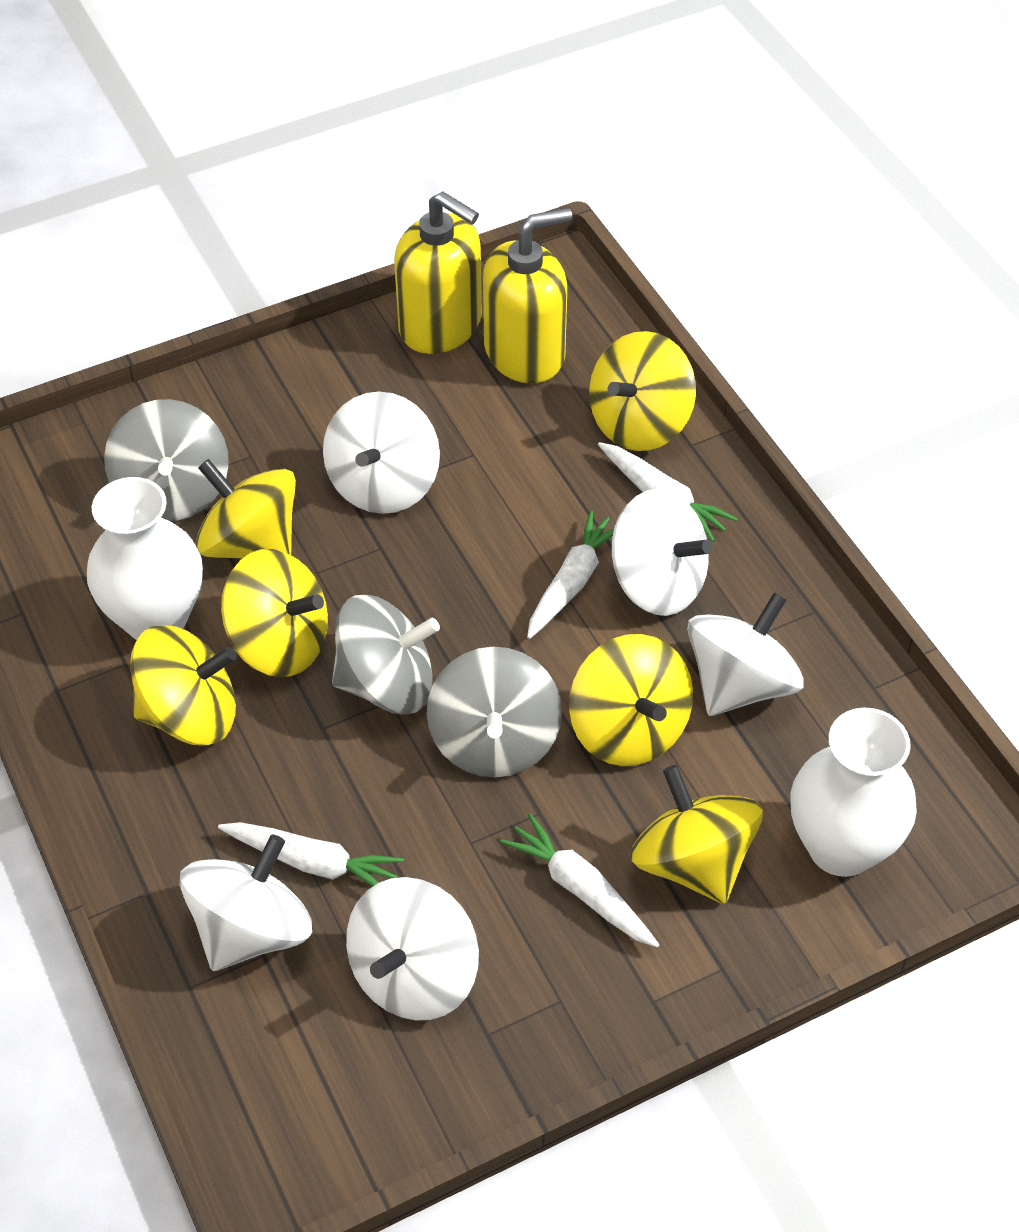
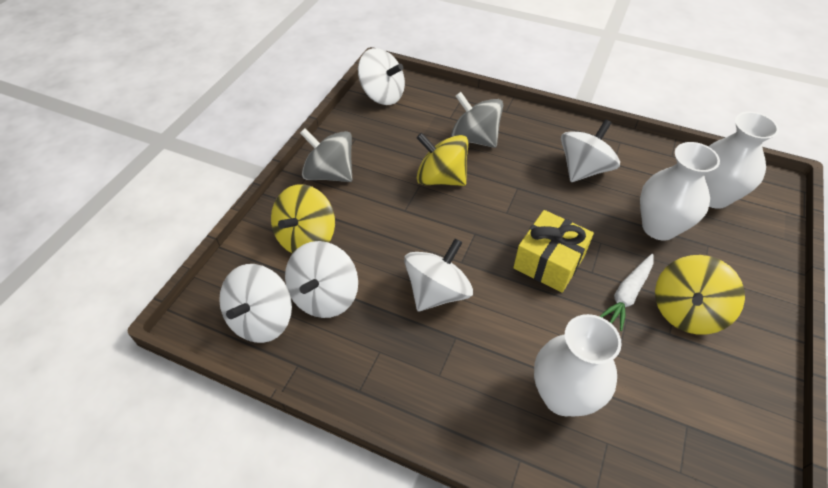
grey spinning top: 3 -> 2
white carrot: 4 -> 1
white vase: 2 -> 3
yellow gift: 0 -> 1
yellow soap dispenser: 2 -> 0
yellow spinning top: 6 -> 3

